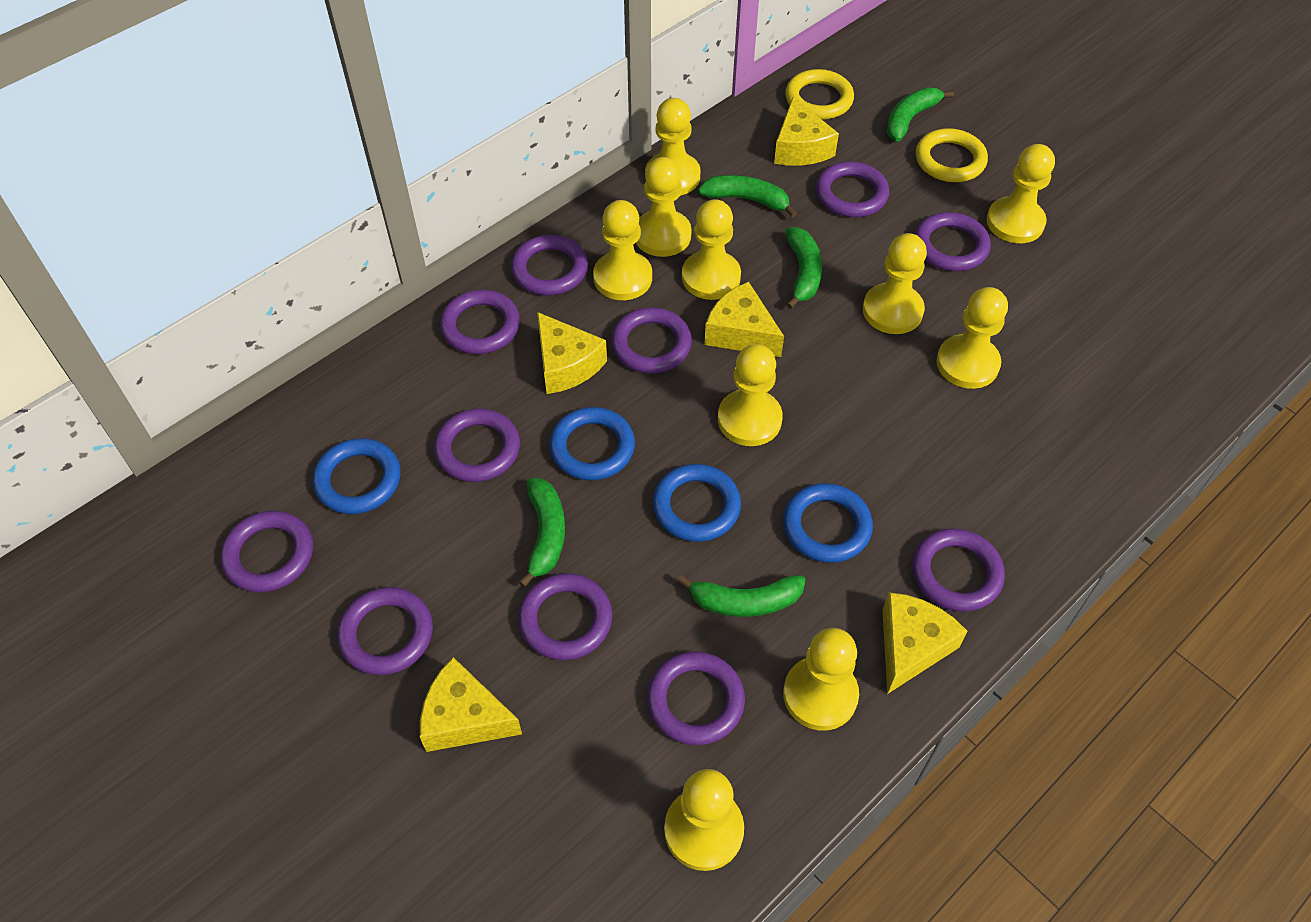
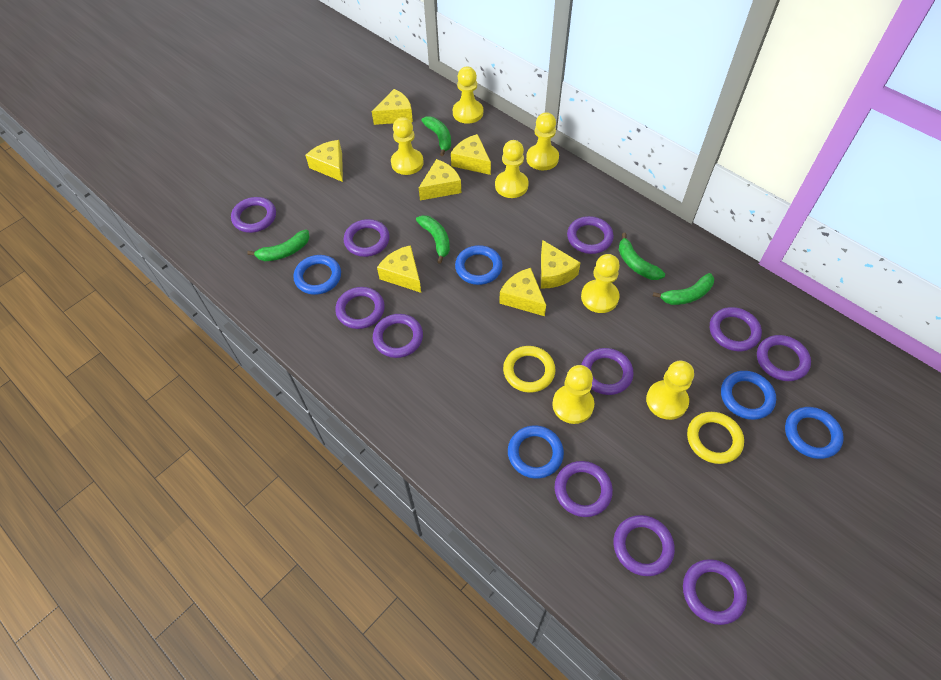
blue ring: 4 -> 5
yellow cheese: 5 -> 7
yellow pawn: 10 -> 7

